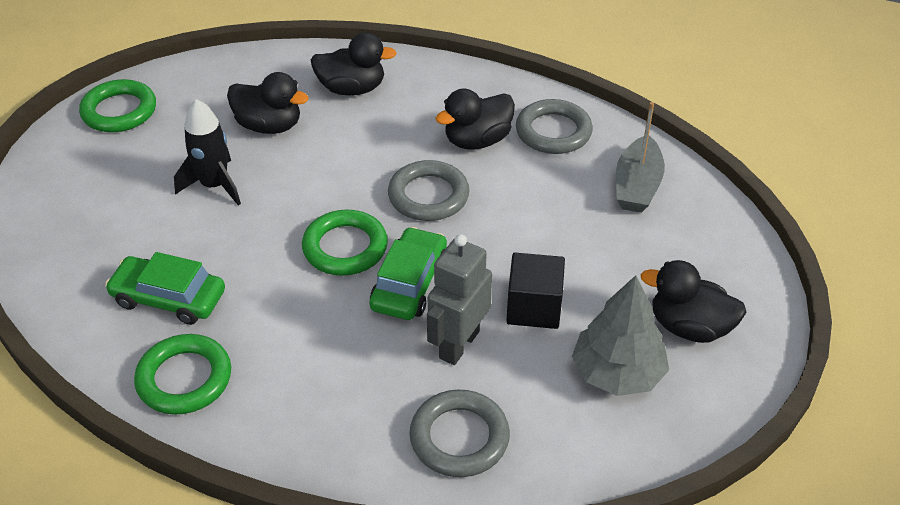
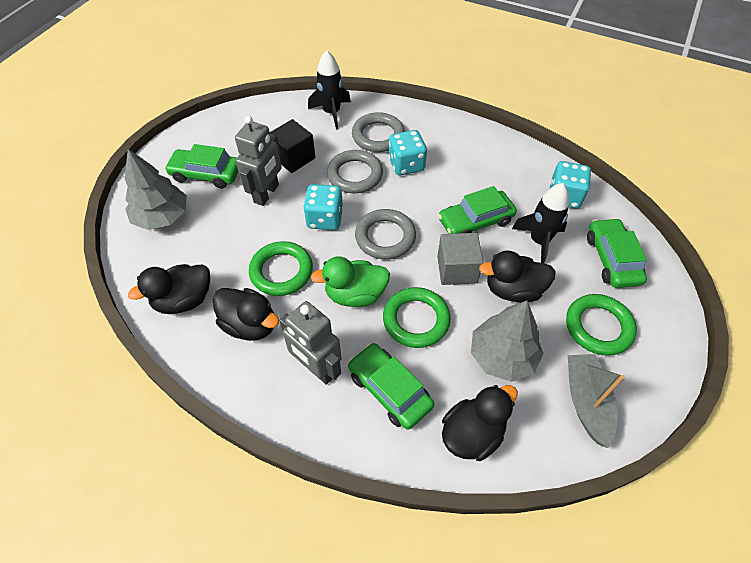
black rocket: 1 -> 2
green car: 2 -> 4
green duck: 0 -> 1
grey cube: 0 -> 1
grey robot: 1 -> 2
grey tree: 1 -> 2
turquoise dice: 0 -> 3

